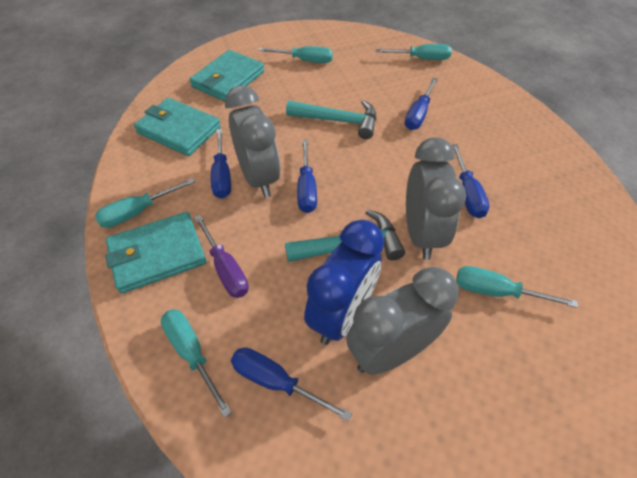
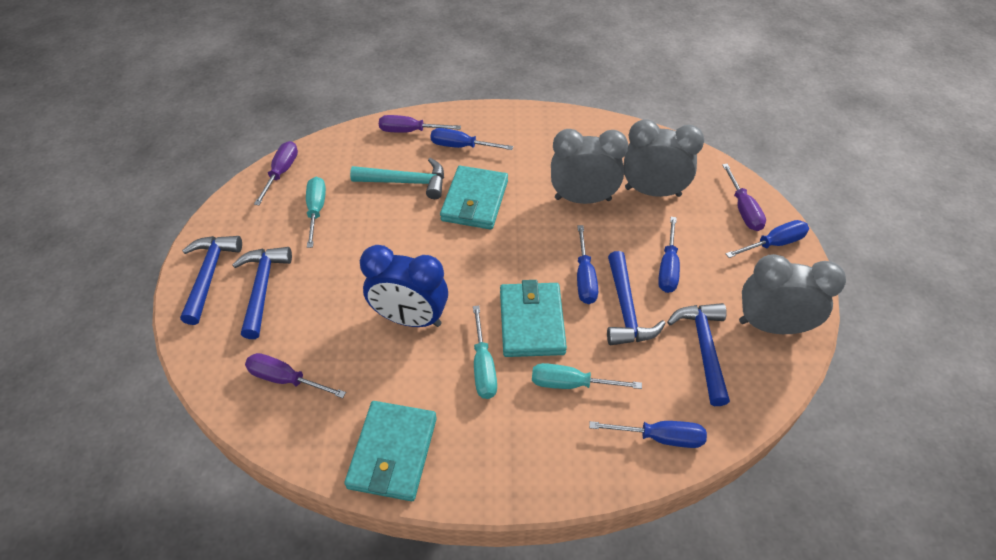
blue hammer: 0 -> 4
purple screwdriver: 1 -> 4
turquoise hammer: 2 -> 1
turquoise screwdriver: 5 -> 3

